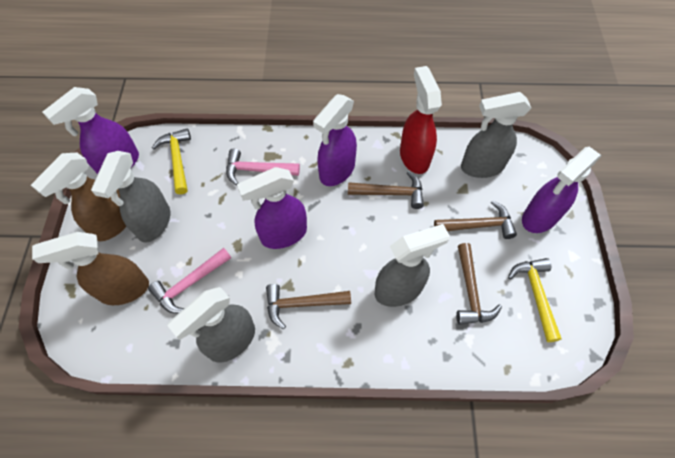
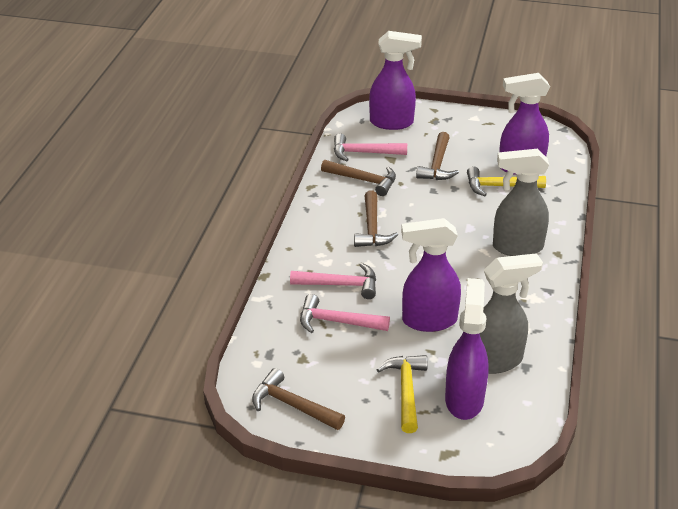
brown spray bottle: 2 -> 0
grey spray bottle: 4 -> 2
pink hammer: 2 -> 3
red spray bottle: 1 -> 0

